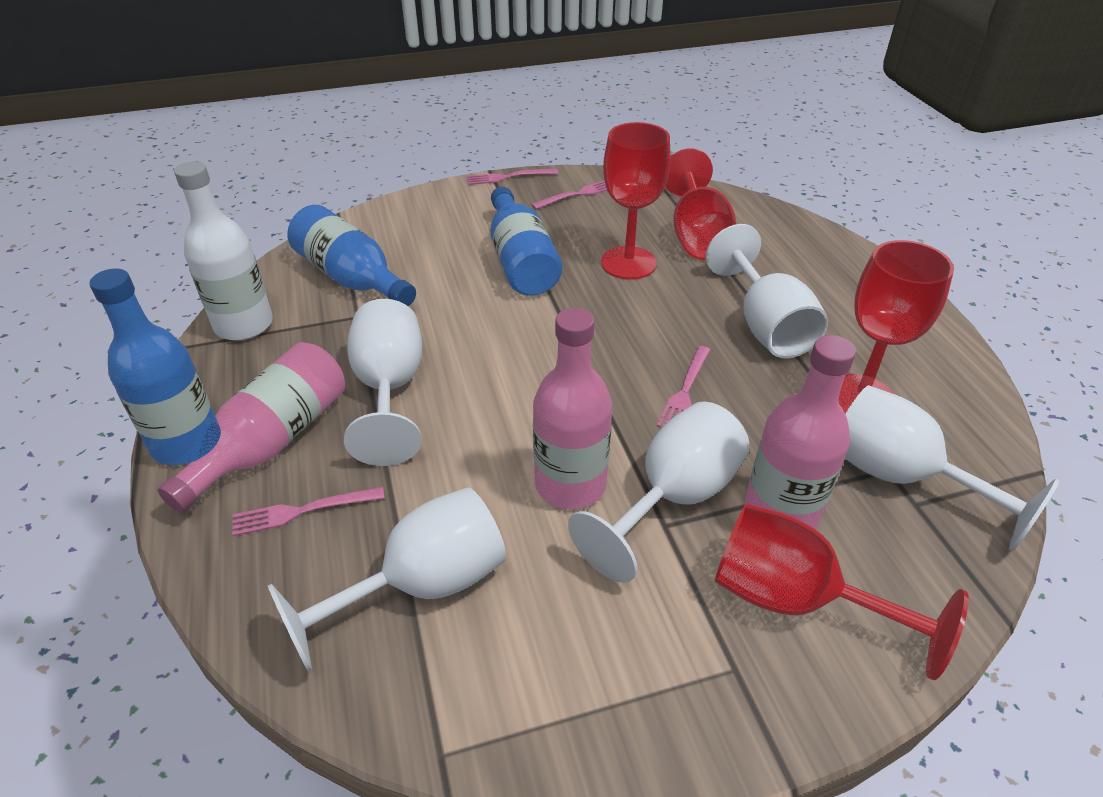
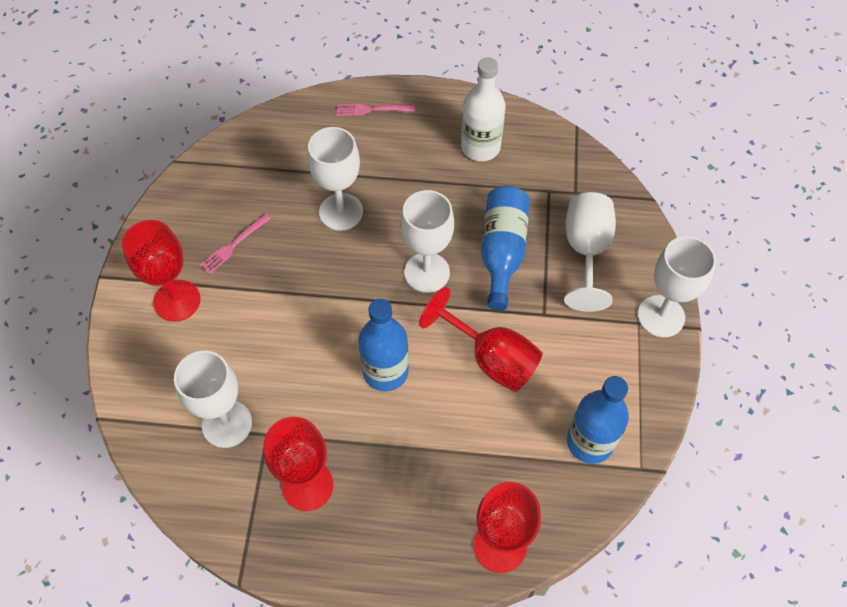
pink bottle: 3 -> 0
pink fork: 4 -> 2

